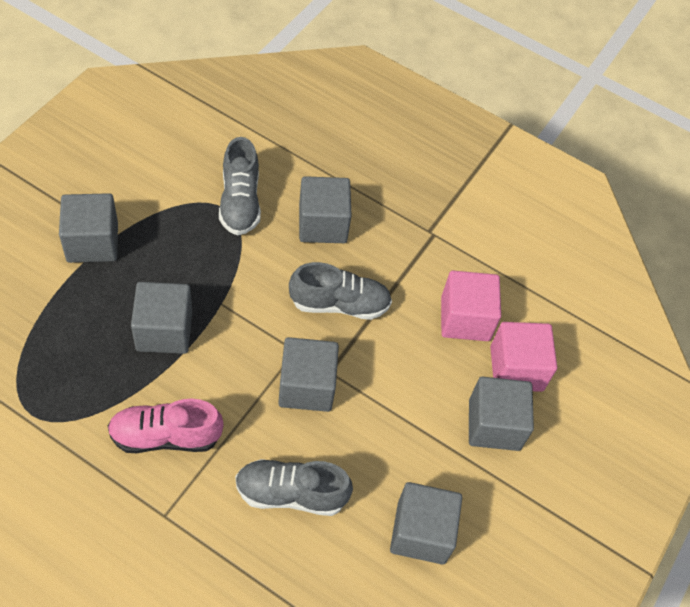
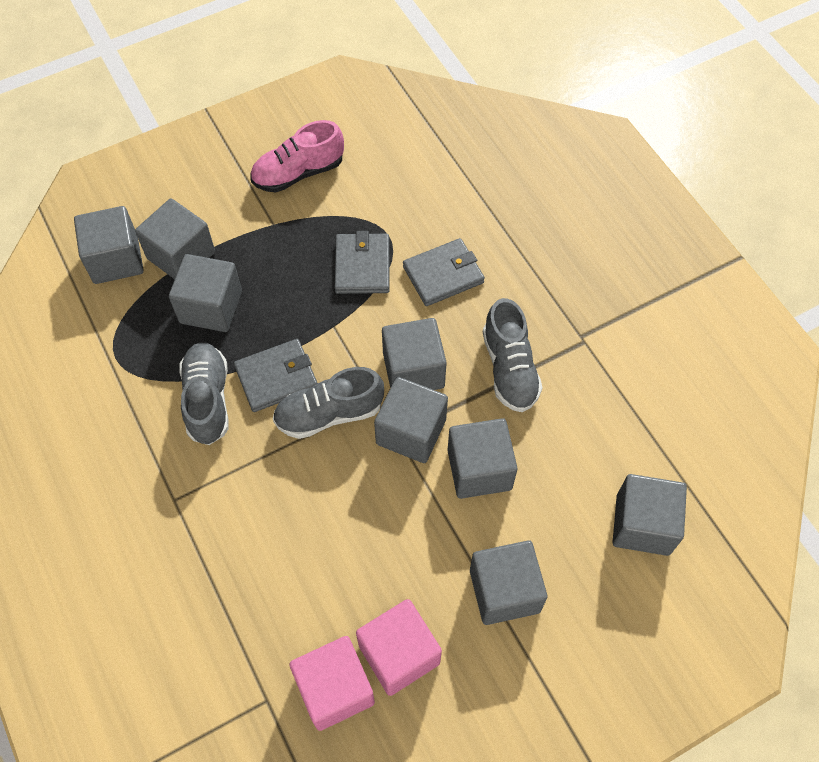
grey cube: 6 -> 8
grey wallet: 0 -> 3

